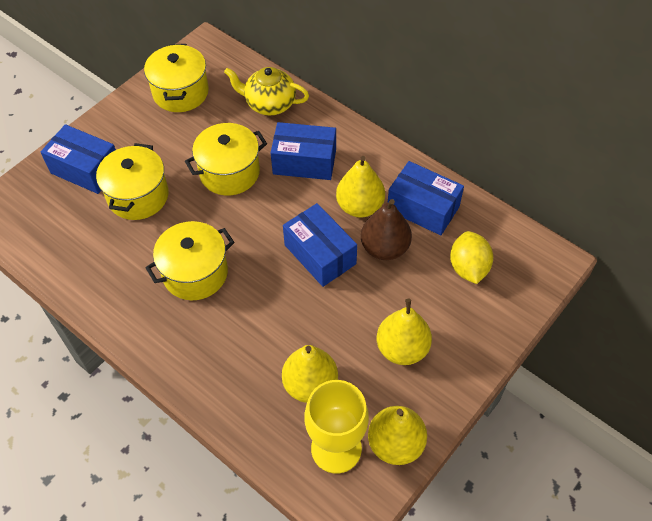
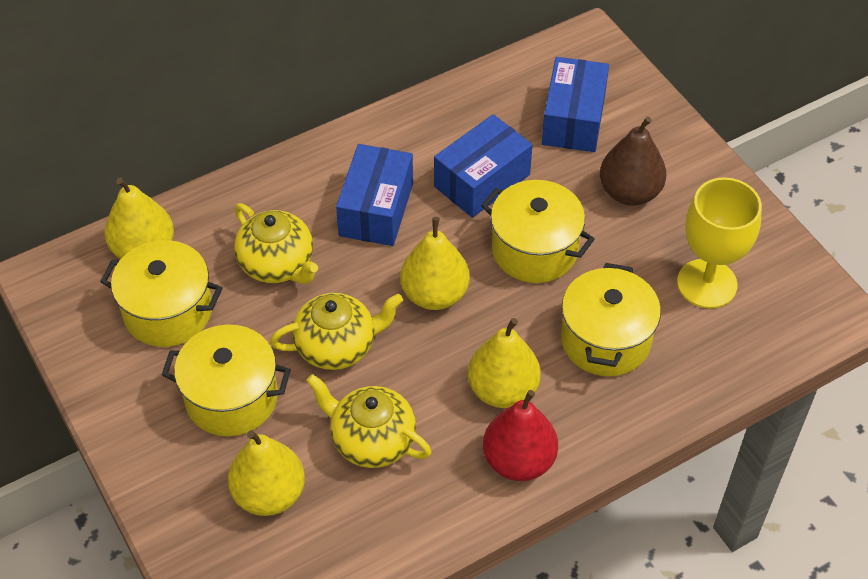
blue box: 4 -> 3
red pear: 0 -> 1
yellow lemon: 1 -> 0
yellow teapot: 1 -> 3

